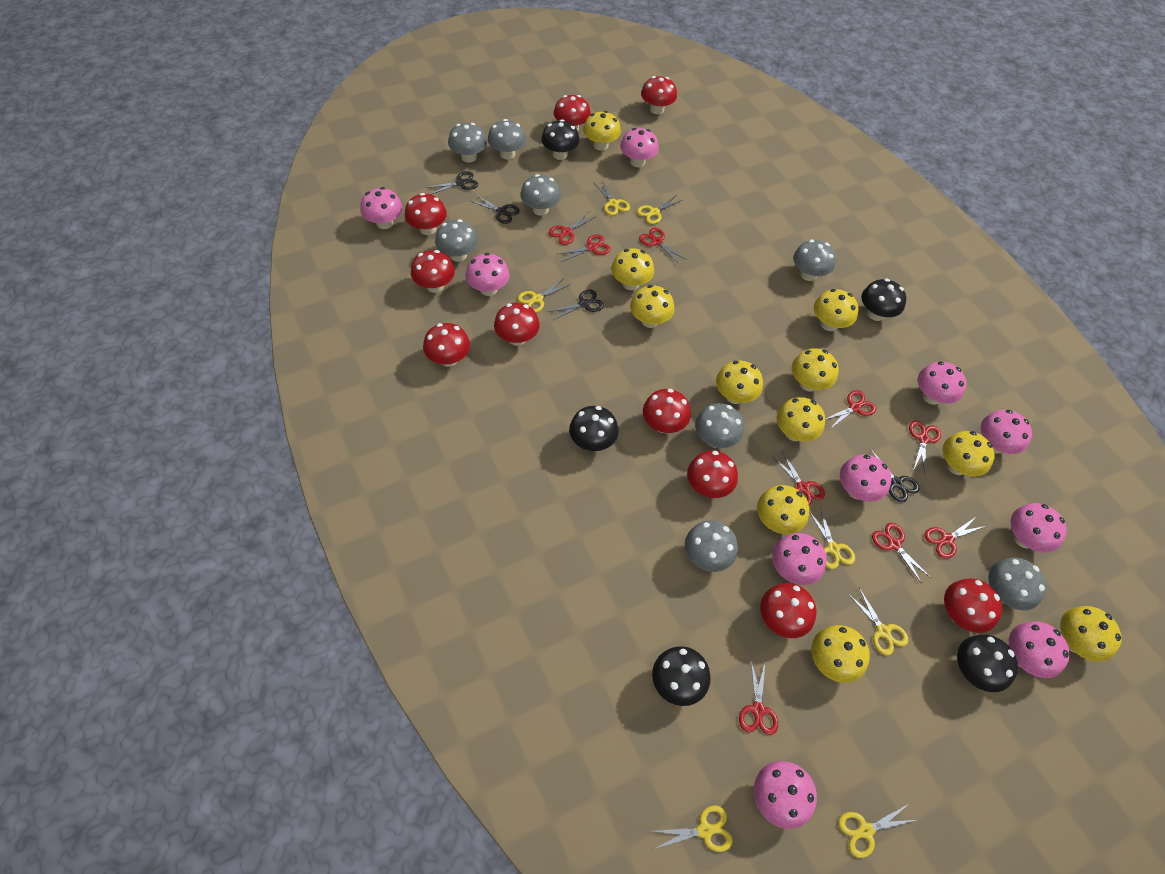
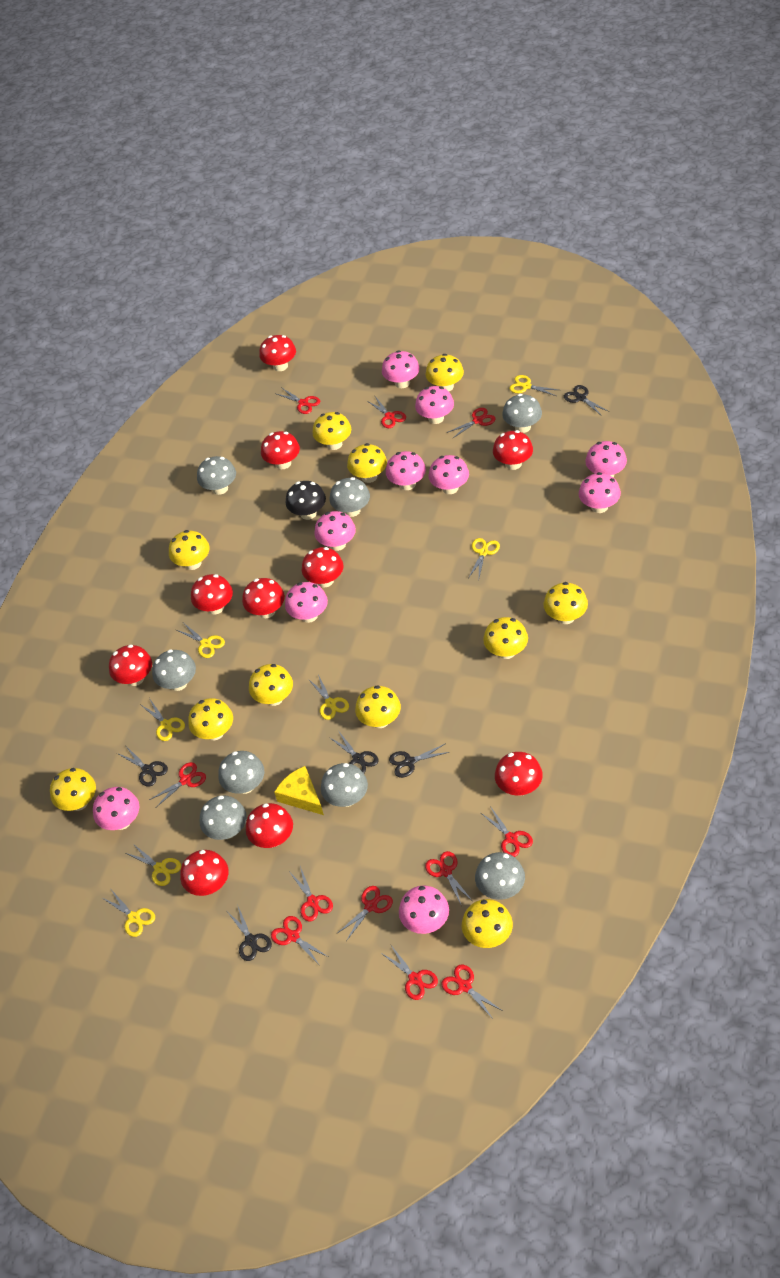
black mushroom: 5 -> 1
black scissors: 4 -> 5
red scissors: 9 -> 11
yellow cheese: 0 -> 1

